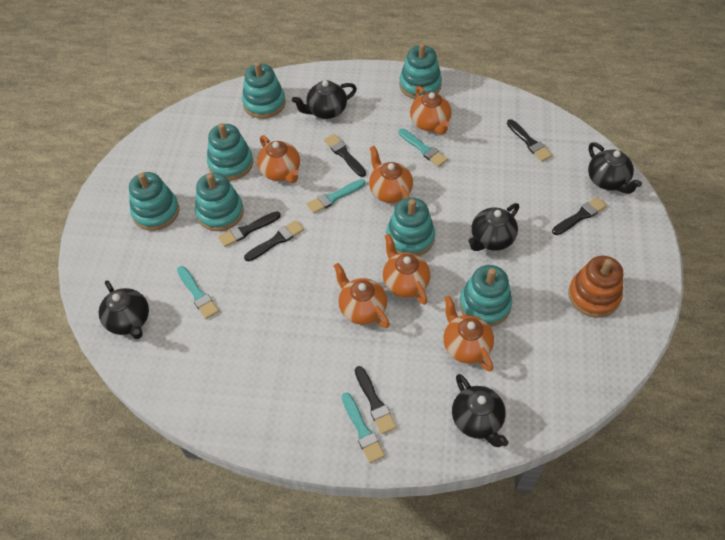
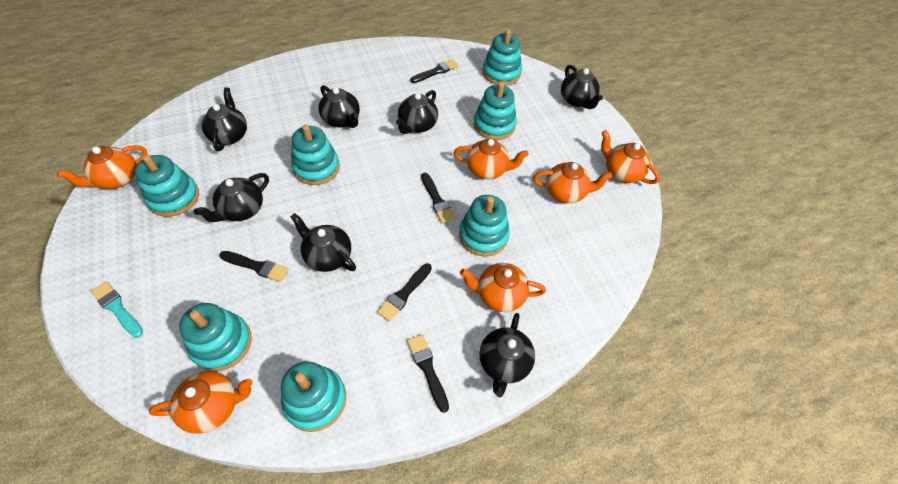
black brush: 6 -> 5
black teapot: 5 -> 7
orange stacking toy: 1 -> 0
turquoise brush: 4 -> 1

